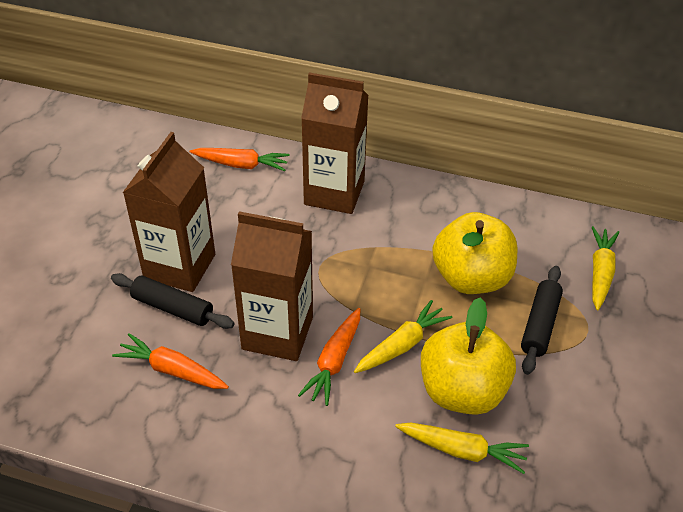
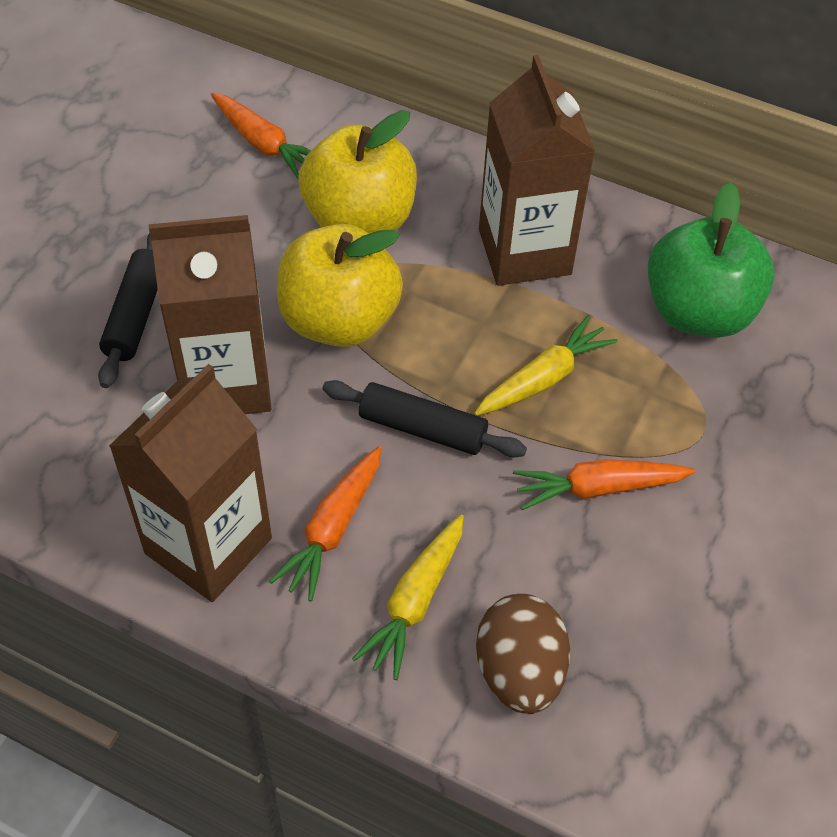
brown egg: 0 -> 1
green apple: 0 -> 1
yellow carrot: 3 -> 2

